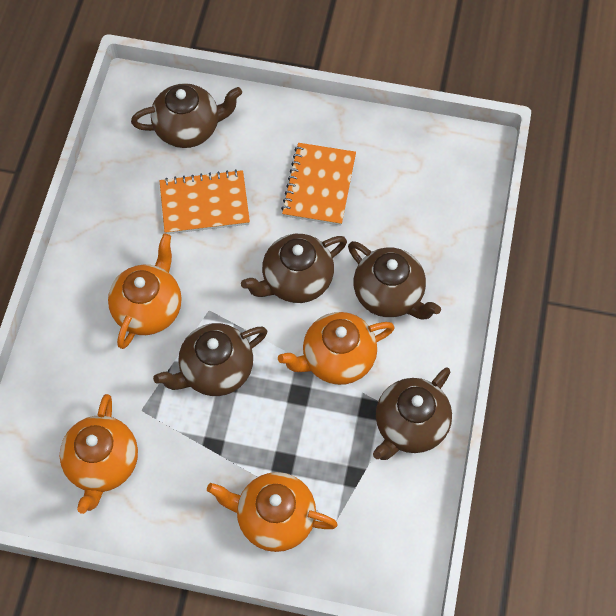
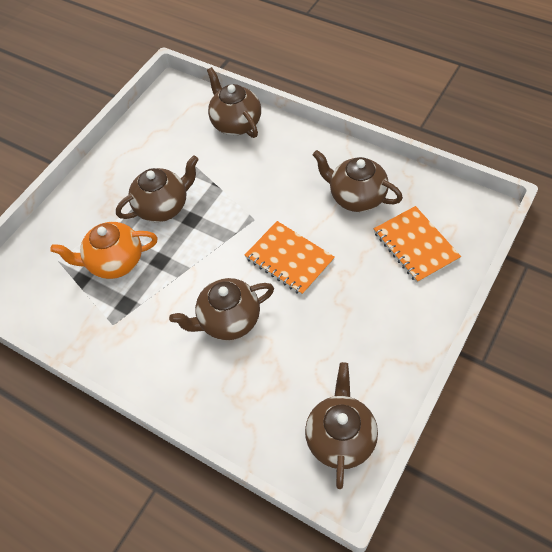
orange teapot: 4 -> 1

